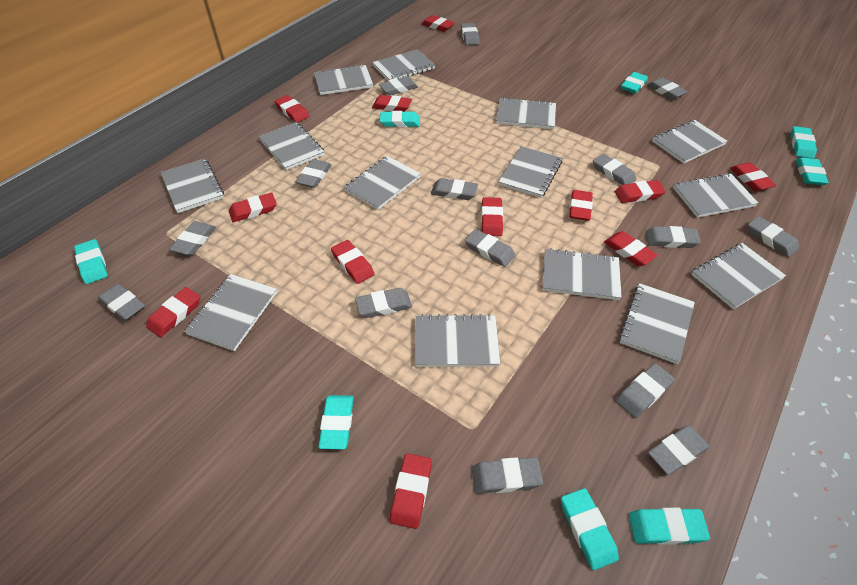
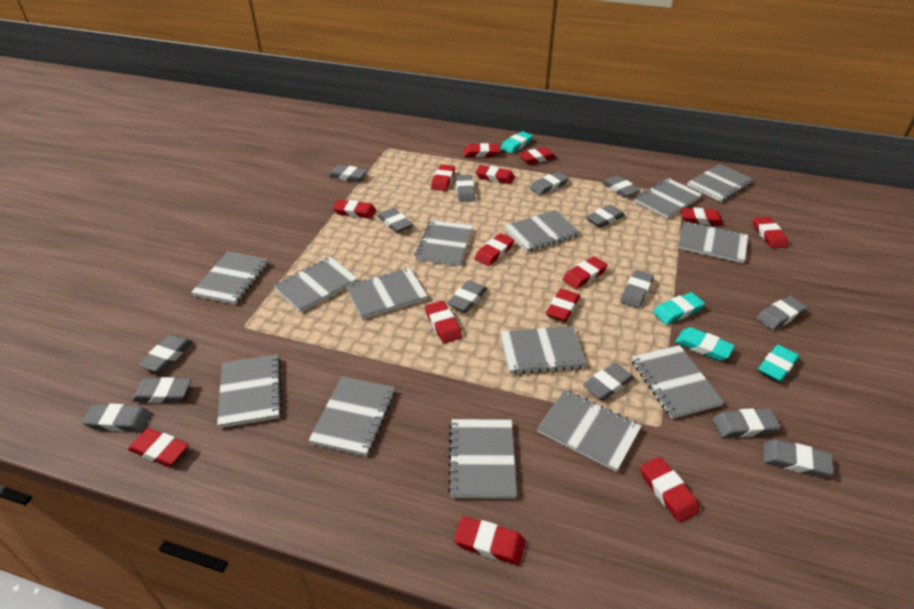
red eraser: 12 -> 14
turquoise eraser: 8 -> 4

